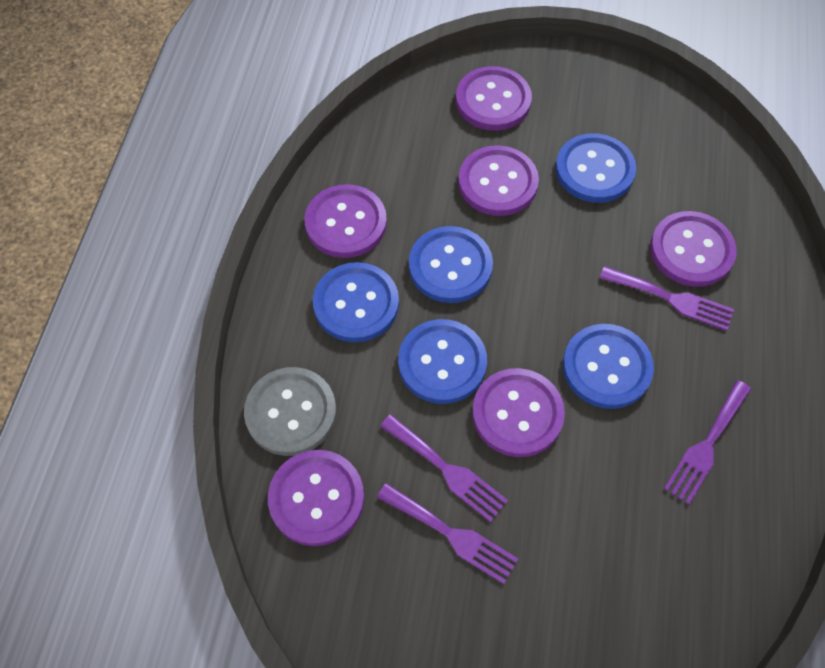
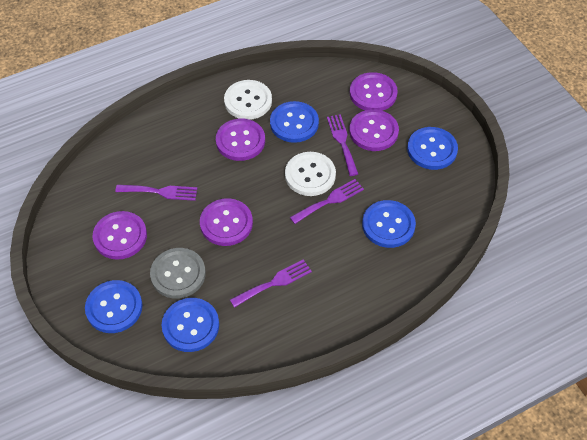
purple button: 6 -> 5
white button: 0 -> 2

